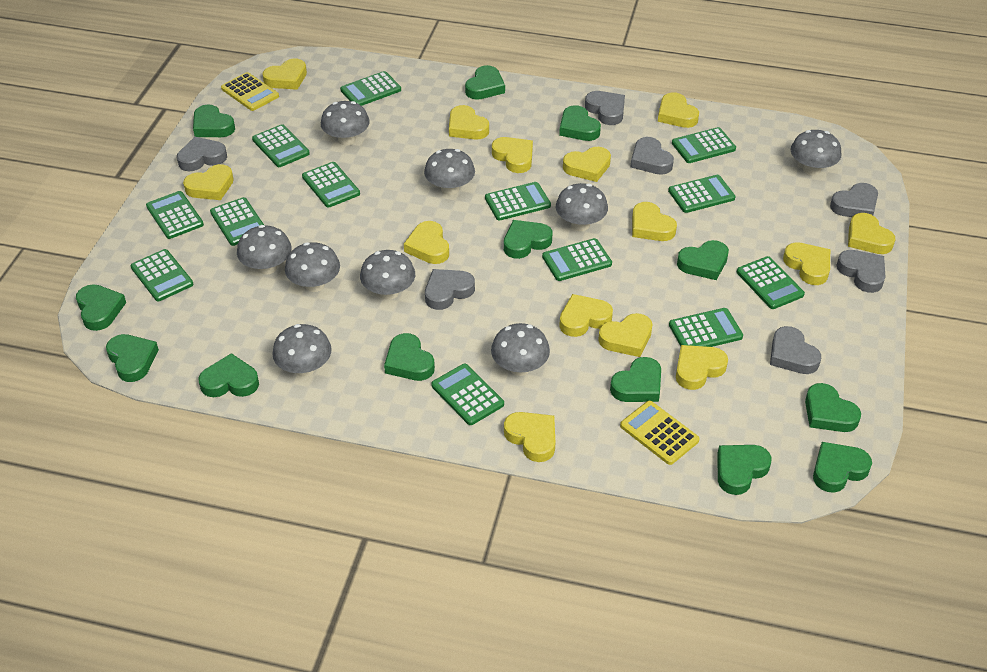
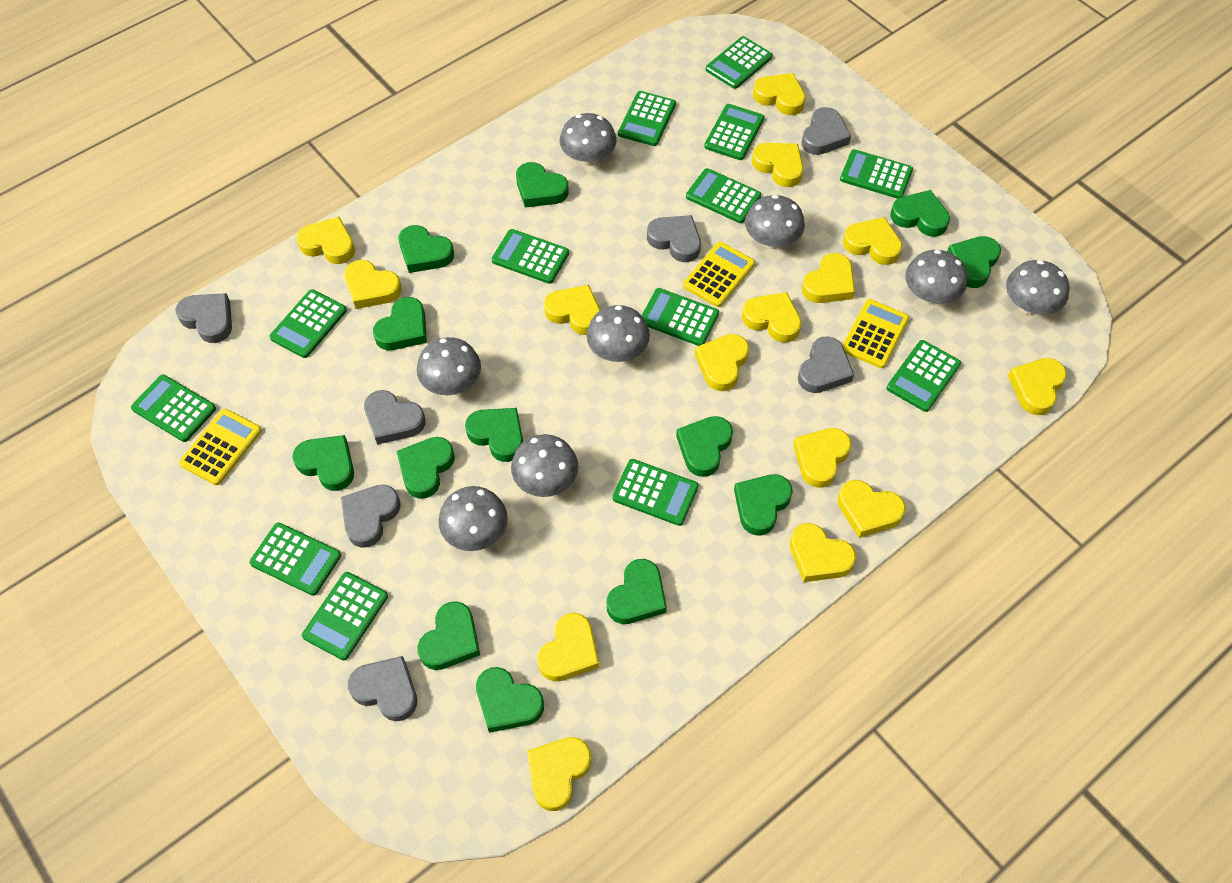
grey mushroom: 9 -> 8
yellow calculator: 2 -> 3
yellow heart: 14 -> 15

